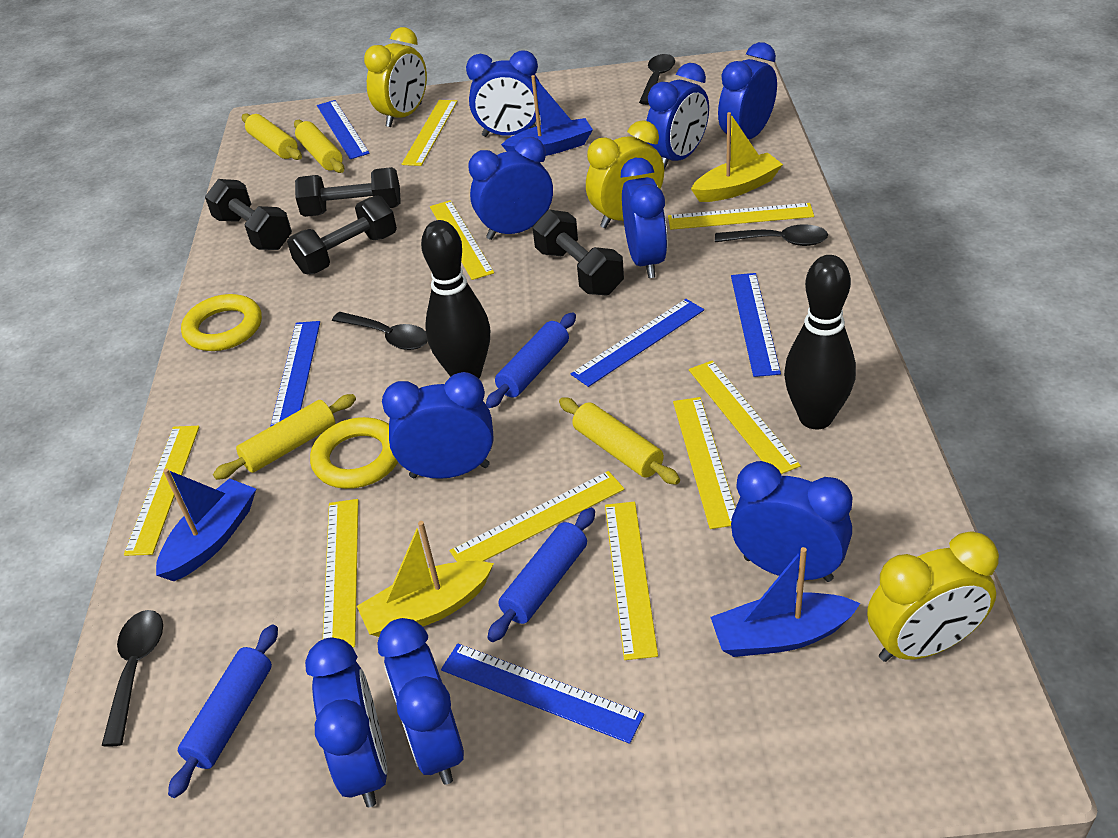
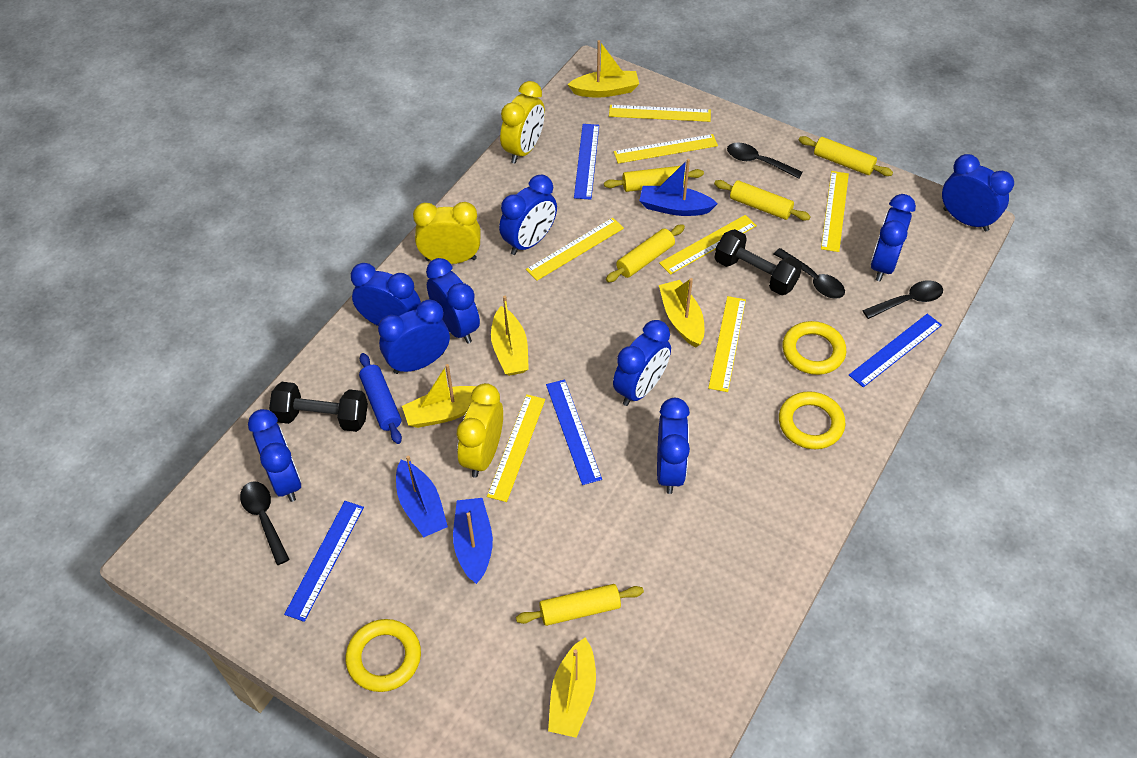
black bowling pin: 2 -> 0
black dumbbell: 4 -> 2
blue rolling pin: 3 -> 1
blue ruler: 5 -> 4
yellow boat: 2 -> 5
yellow ring: 2 -> 3
yellow rolling pin: 4 -> 5
yellow ruler: 9 -> 7

